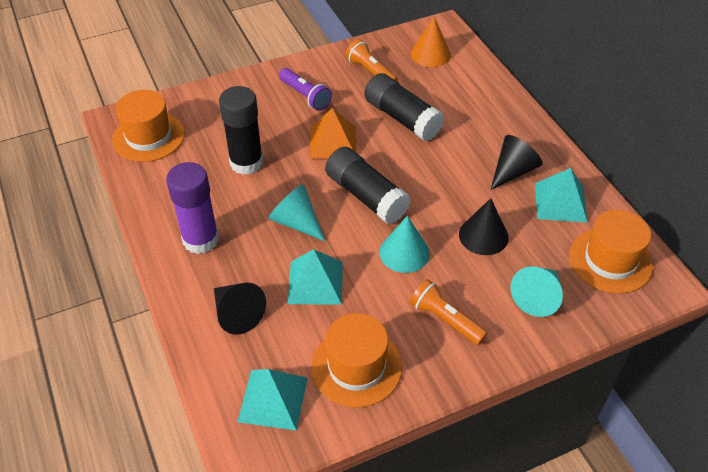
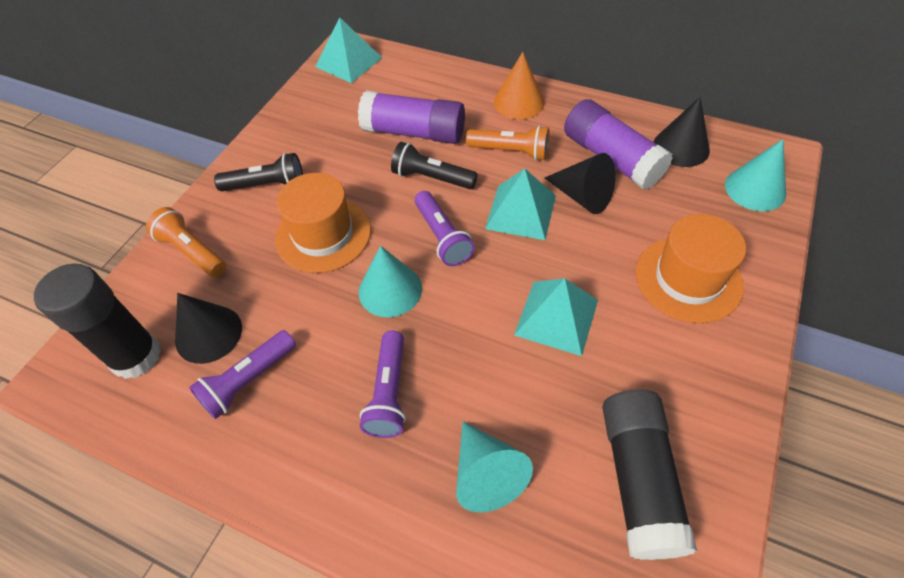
black flashlight: 0 -> 2
black glue stick: 3 -> 2
orange hat: 3 -> 2
orange pyramid: 1 -> 0
purple flashlight: 1 -> 3
purple glue stick: 1 -> 2

